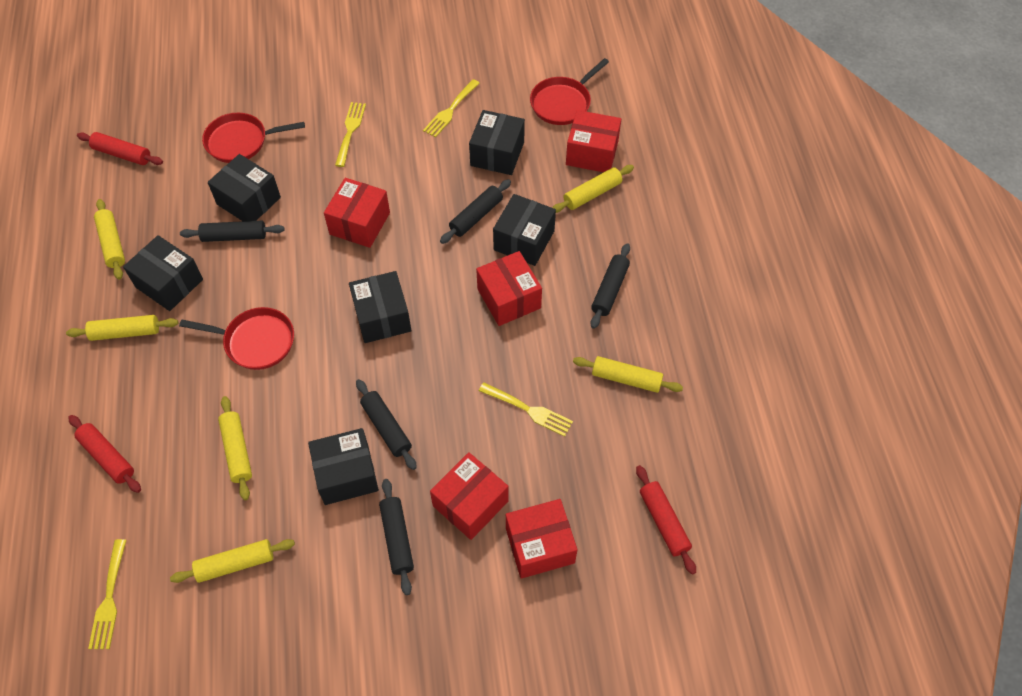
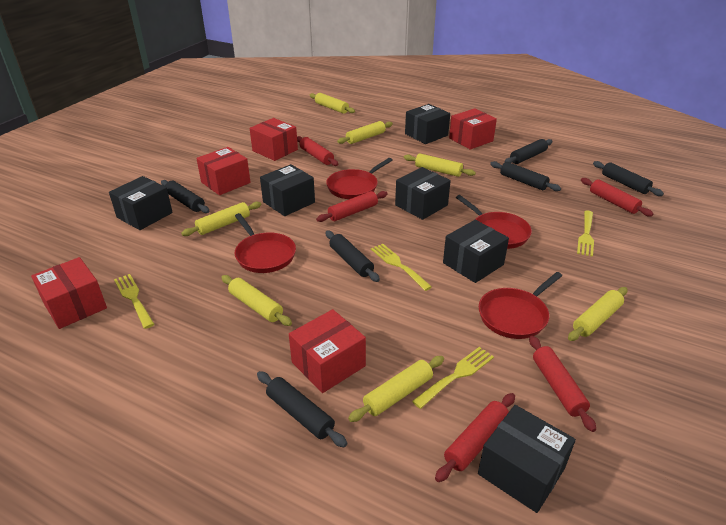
black rolling pin: 5 -> 6
red pan: 3 -> 4
red rolling pin: 3 -> 5
yellow rolling pin: 6 -> 7

